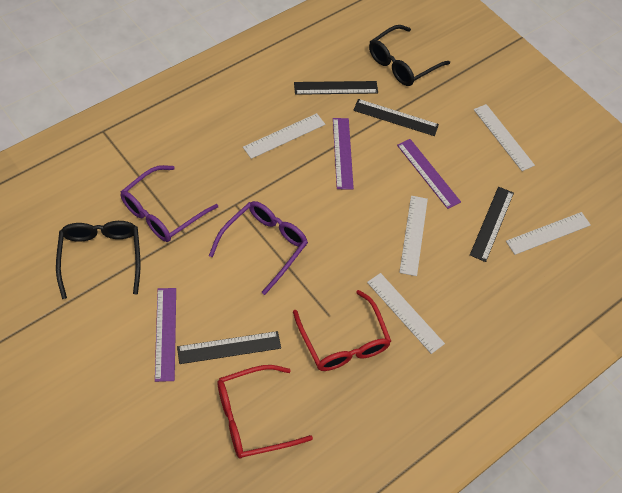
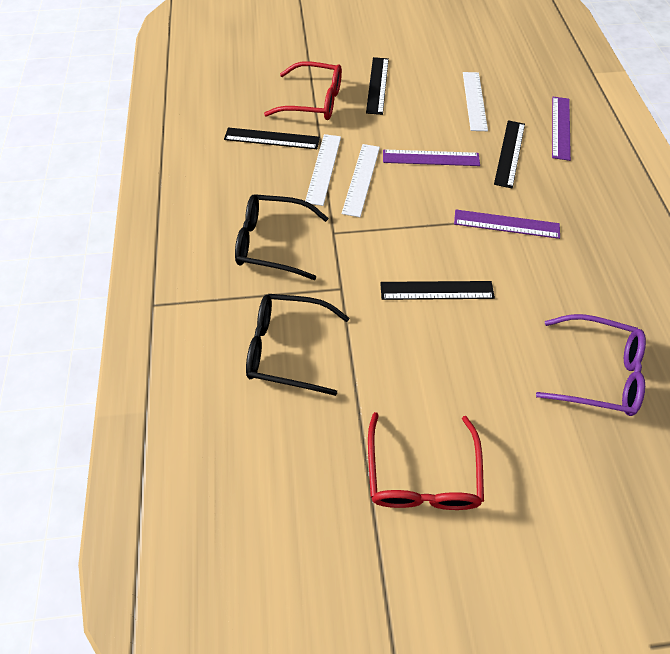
purple glasses: 2 -> 1
white ruler: 5 -> 3

